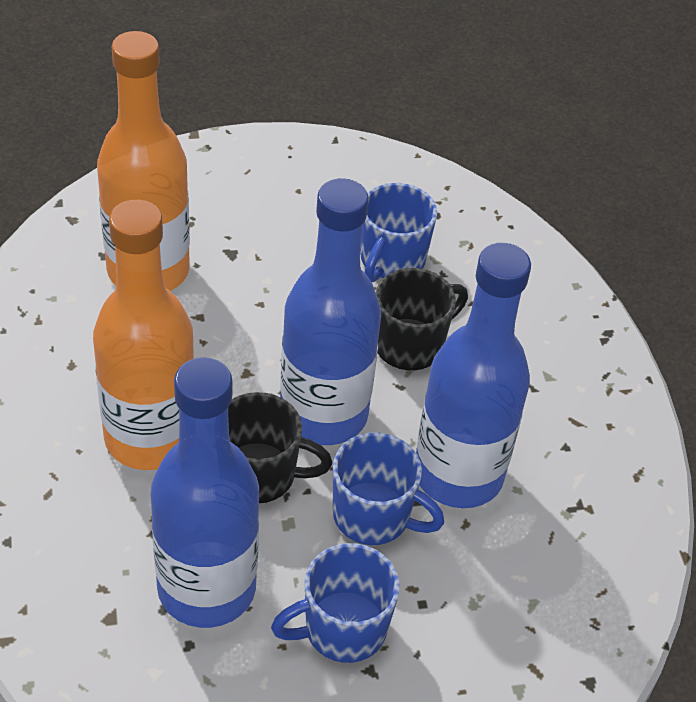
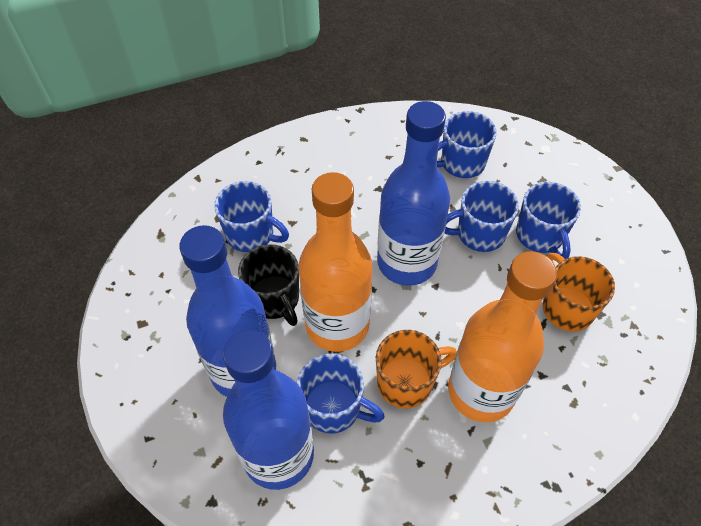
black mug: 2 -> 1
blue mug: 3 -> 5
orange mug: 0 -> 2

